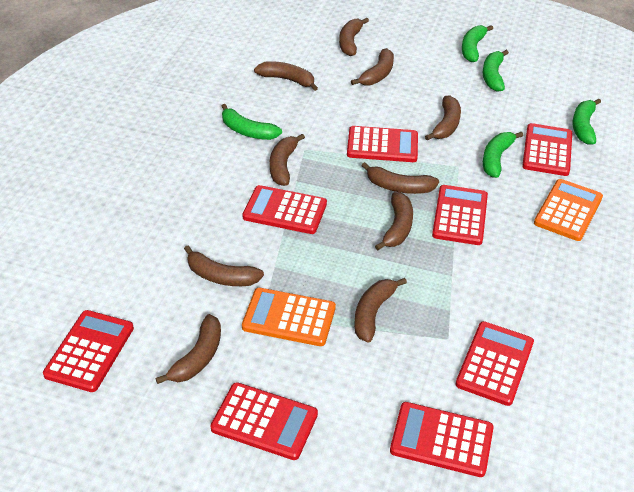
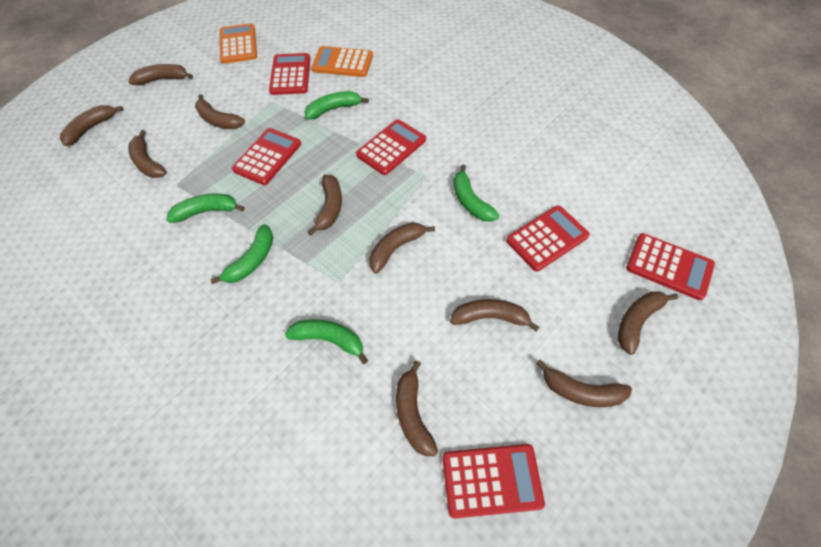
red calculator: 8 -> 6

